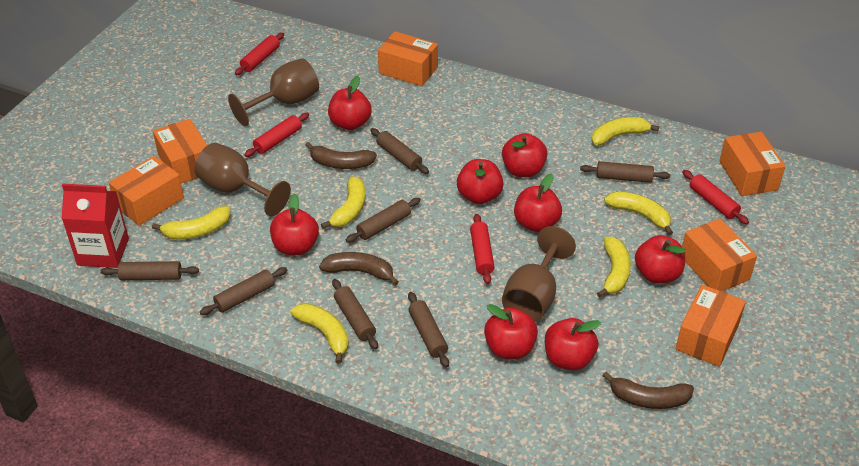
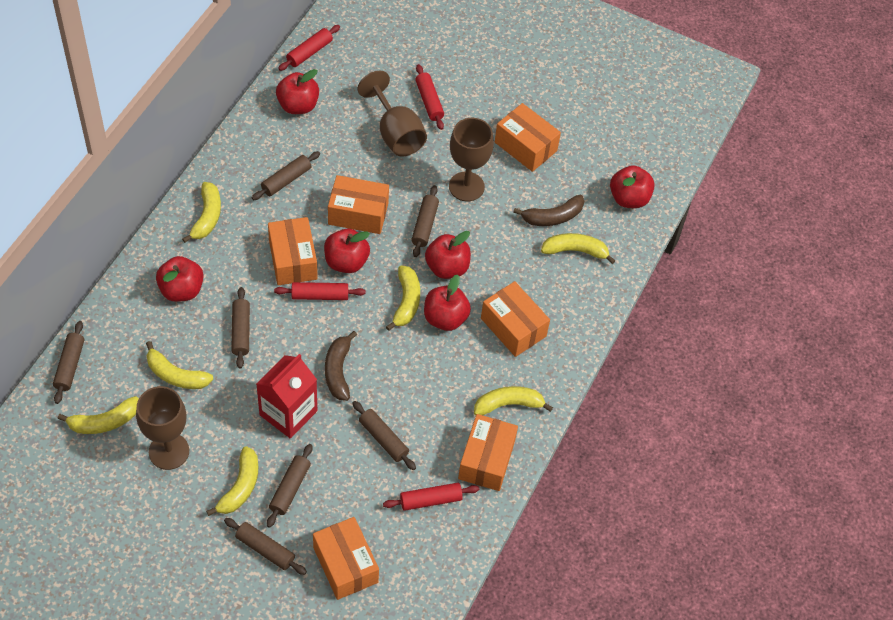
brown banana: 3 -> 2
red apple: 8 -> 6
yellow banana: 6 -> 7

